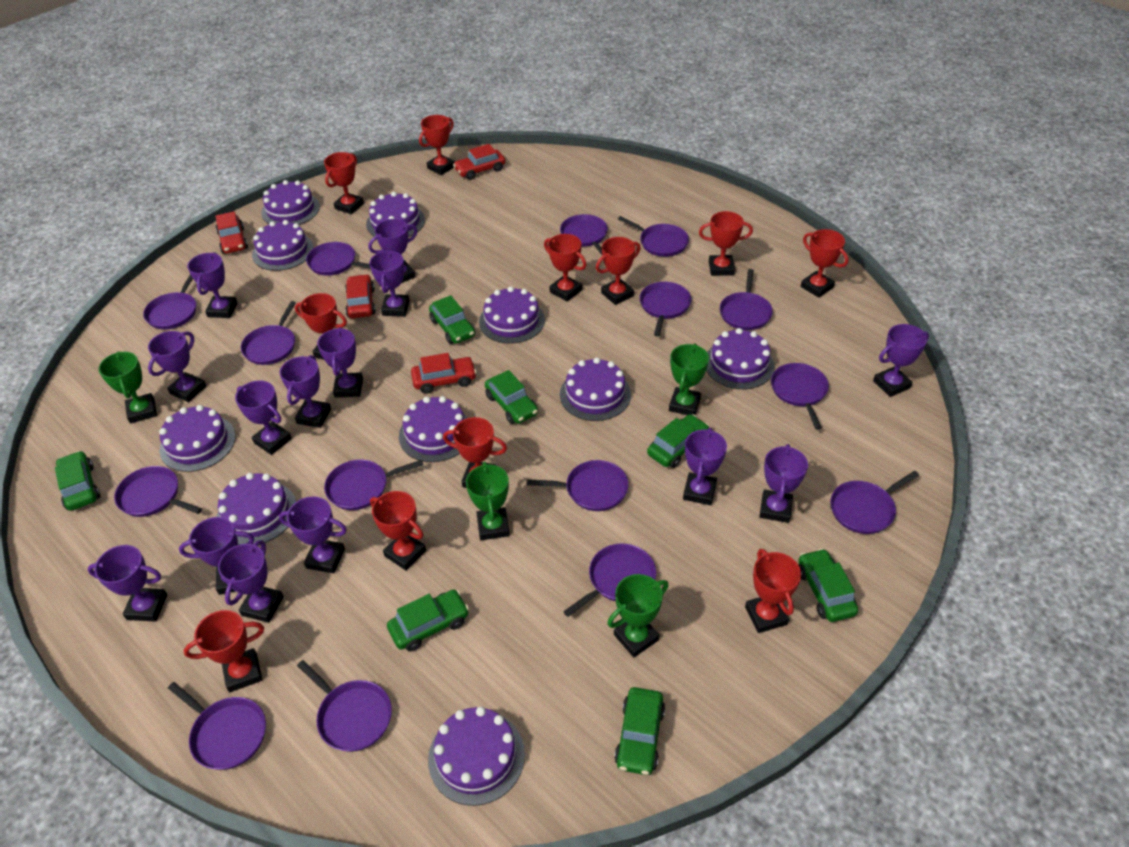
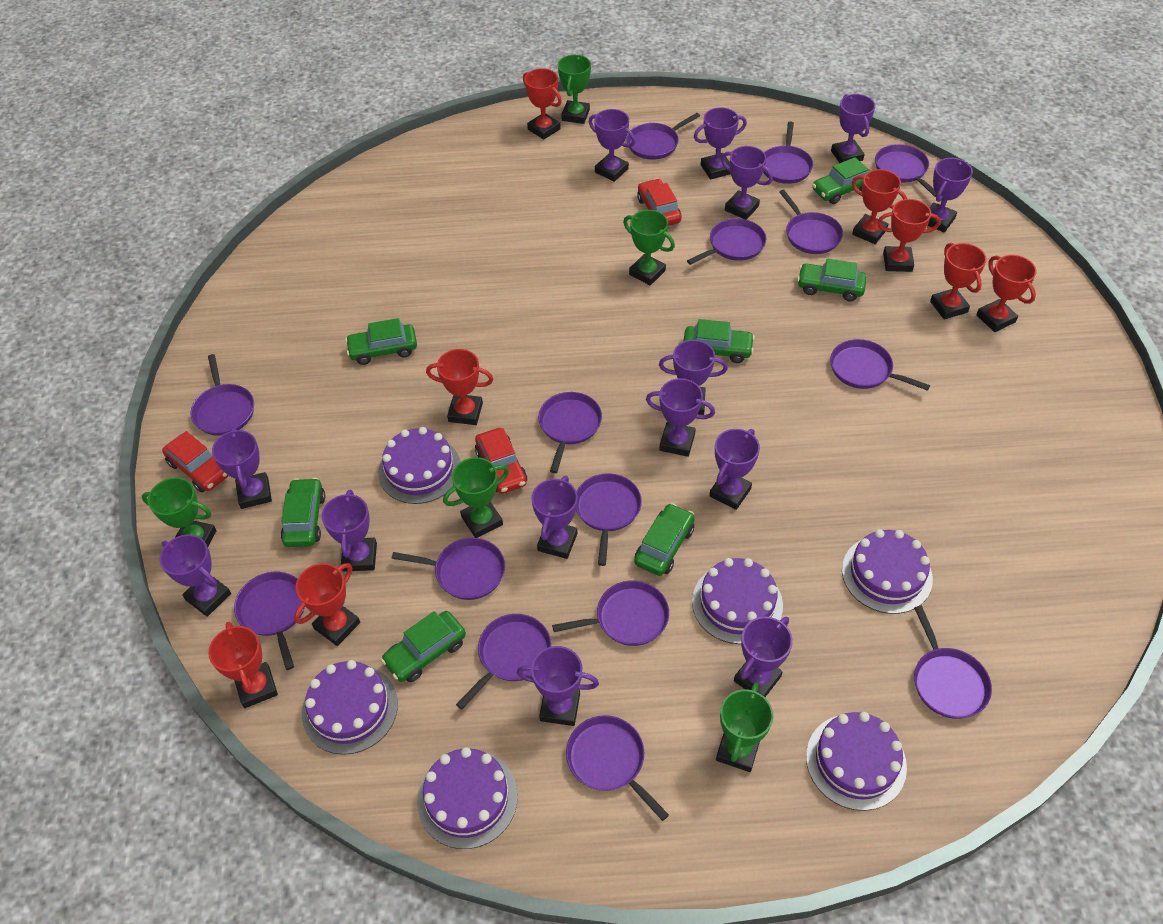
green trophy: 4 -> 5
purple cake: 10 -> 6
red car: 4 -> 3
red trophy: 11 -> 8

